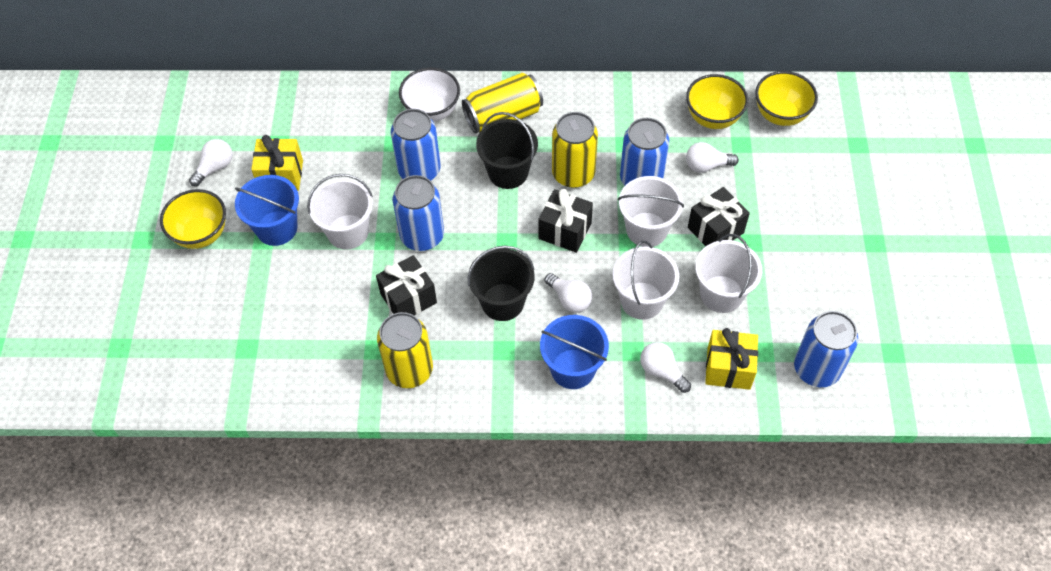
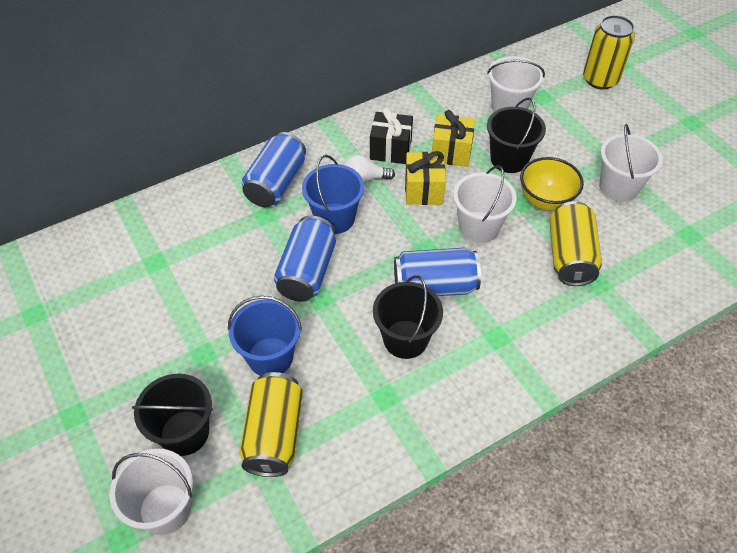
black bucket: 2 -> 3
black gift: 3 -> 1
blue can: 4 -> 3
white bowl: 1 -> 0
white light bulb: 4 -> 1
yellow bowl: 3 -> 1

